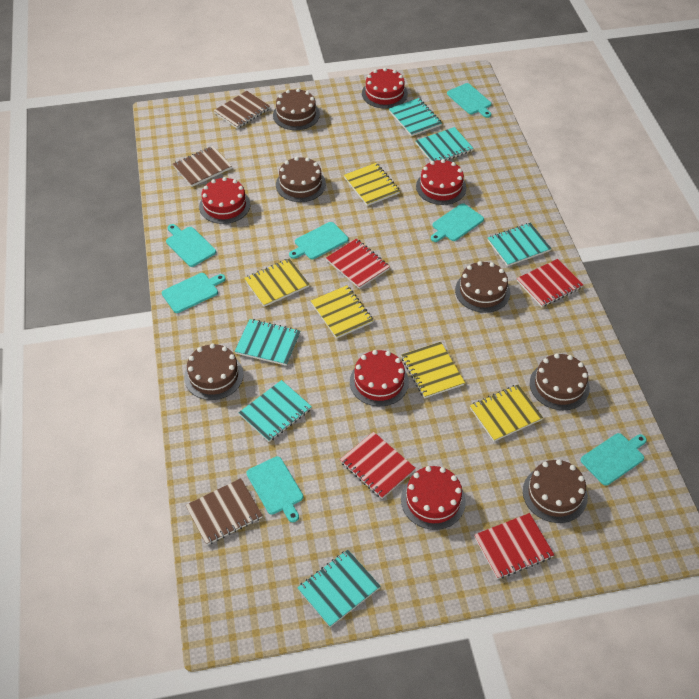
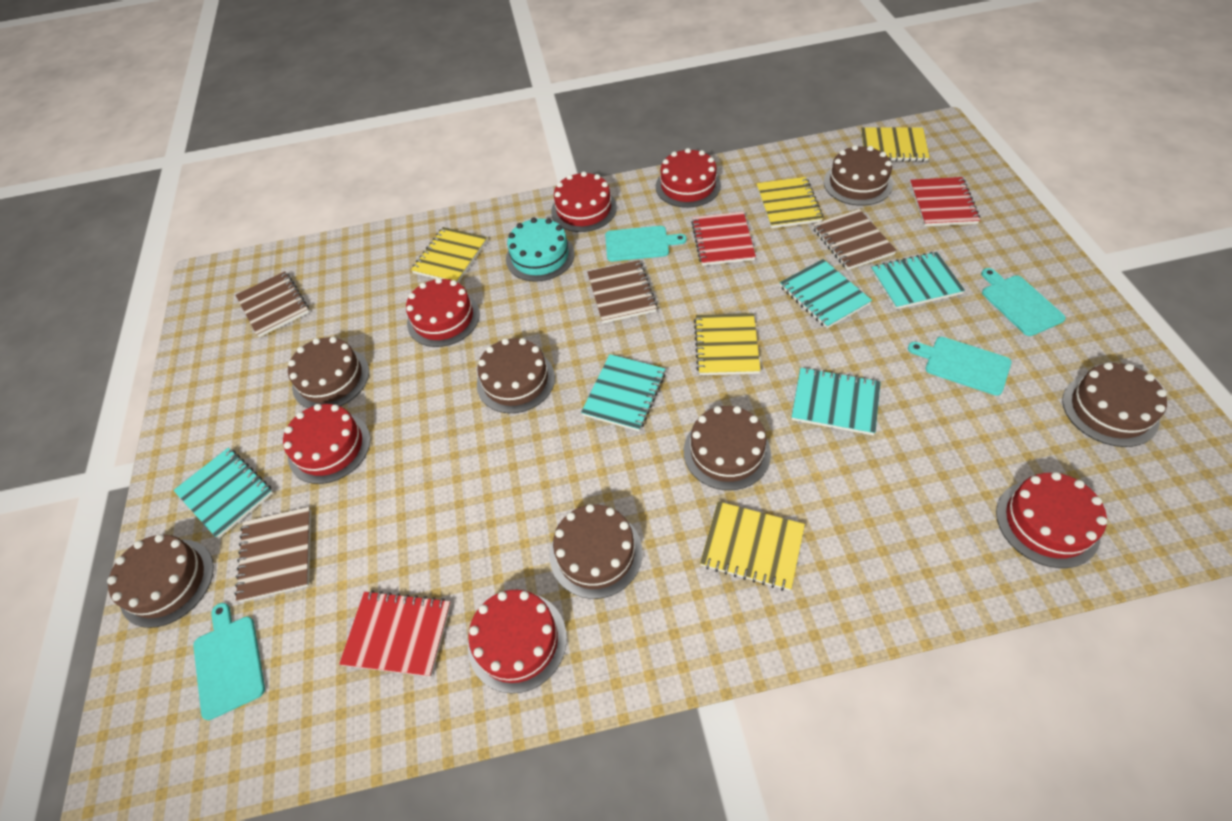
brown cake: 6 -> 7
brown notebook: 3 -> 4
red cake: 5 -> 6
red notebook: 4 -> 3
turquoise cake: 0 -> 1
turquoise cutting board: 7 -> 4
turquoise notebook: 6 -> 5

